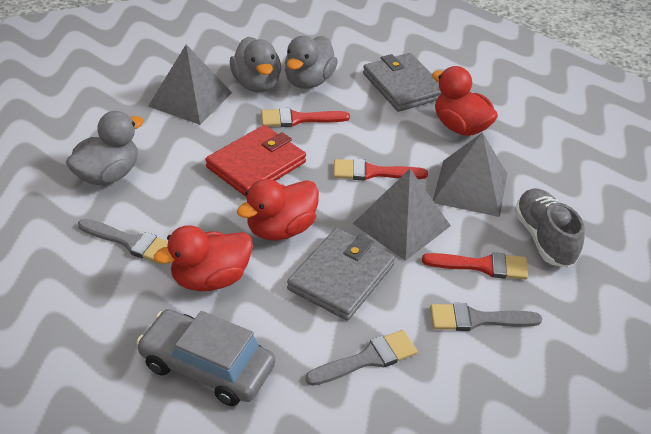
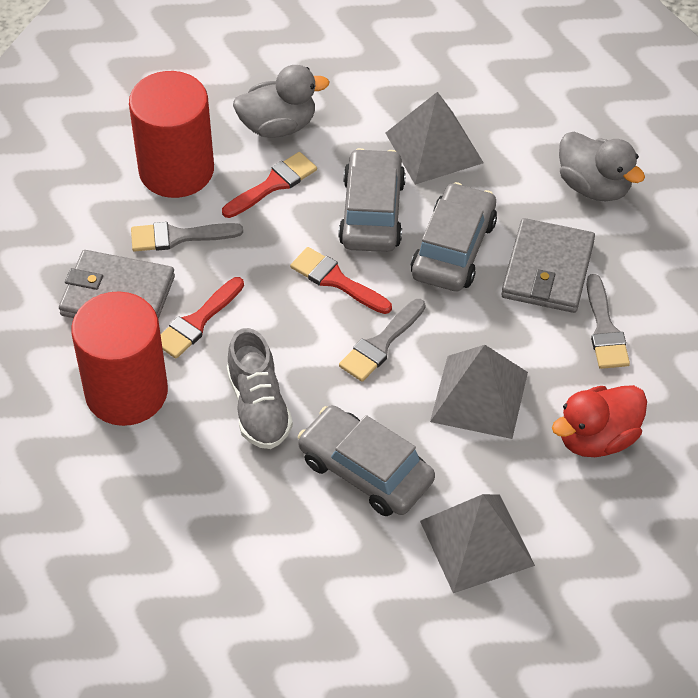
grey car: 1 -> 3
grey duck: 3 -> 2
red cylinder: 0 -> 2
red duck: 3 -> 1
red wallet: 1 -> 0

